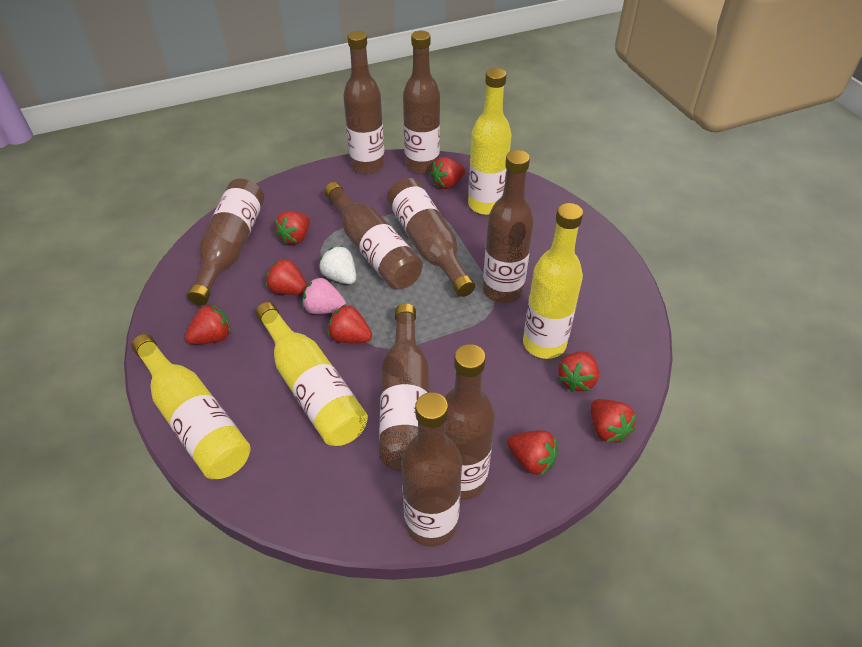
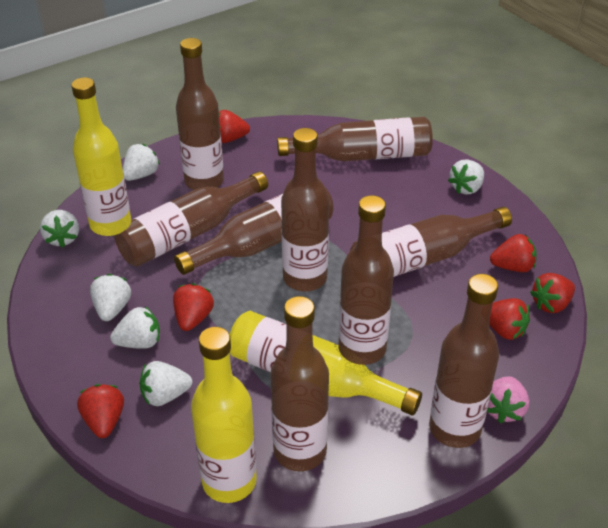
red strawberry: 8 -> 6
white strawberry: 1 -> 6
yellow bottle: 4 -> 3

